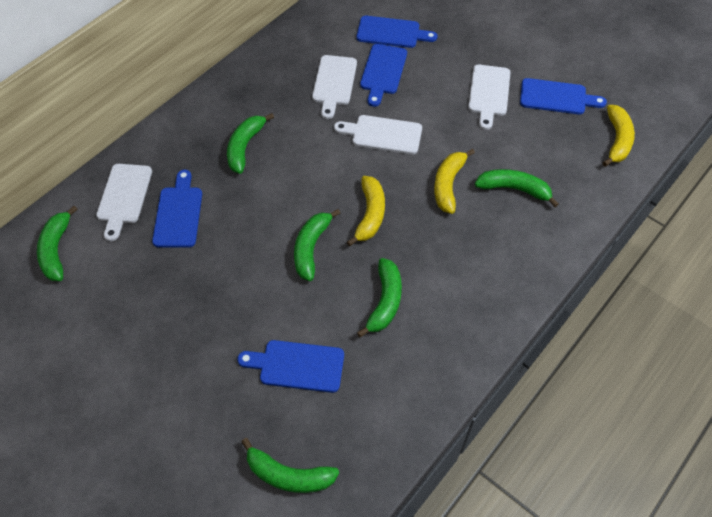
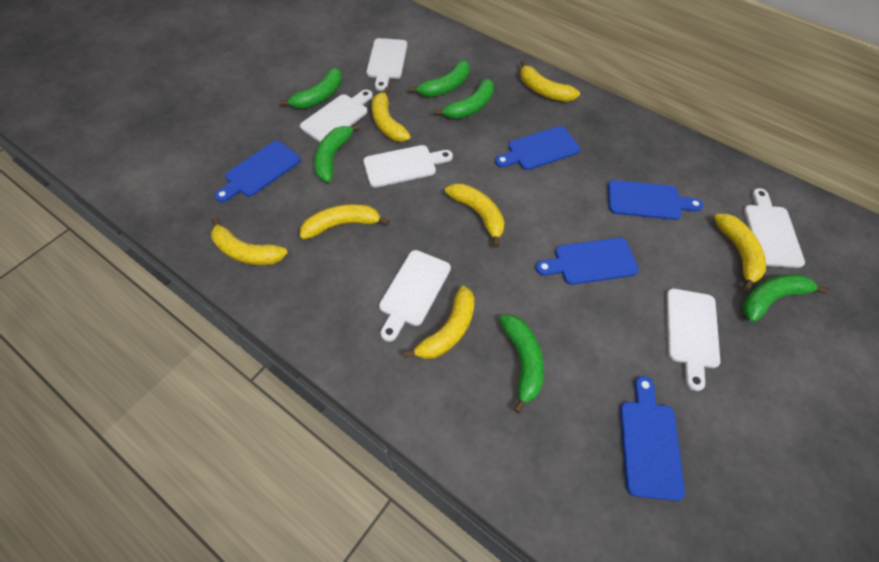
white cutting board: 4 -> 6
yellow banana: 3 -> 7

